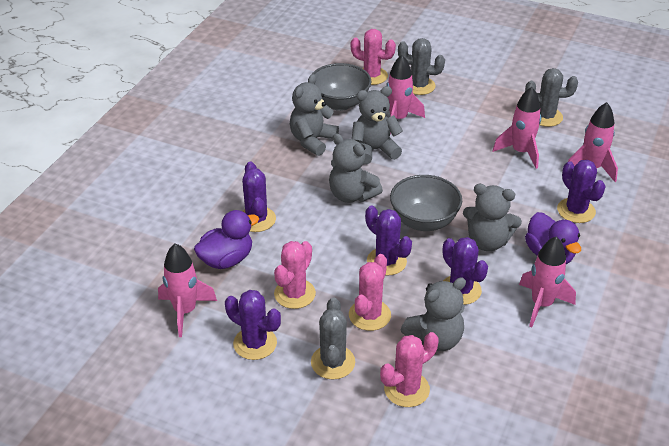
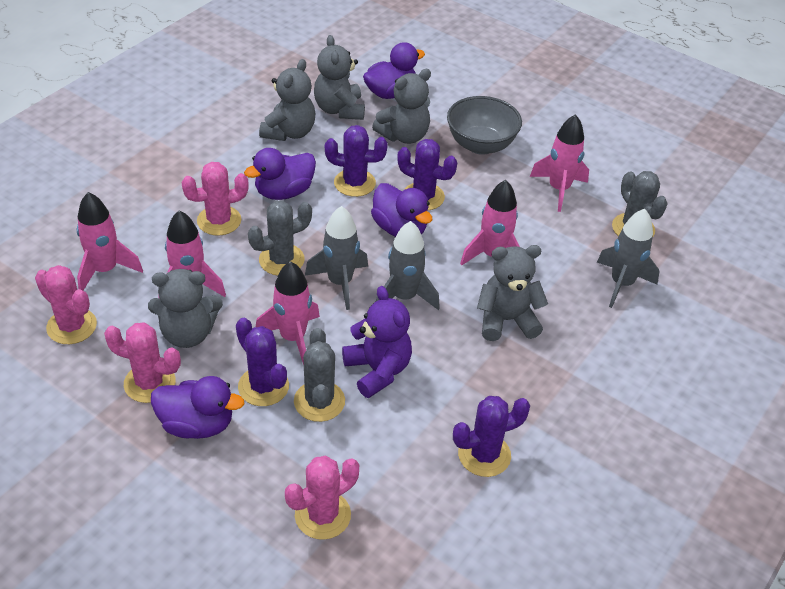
grey bowl: 2 -> 1
grey rocket: 0 -> 3
purple cactus: 5 -> 4
purple duck: 2 -> 4
purple teddy bear: 0 -> 1

